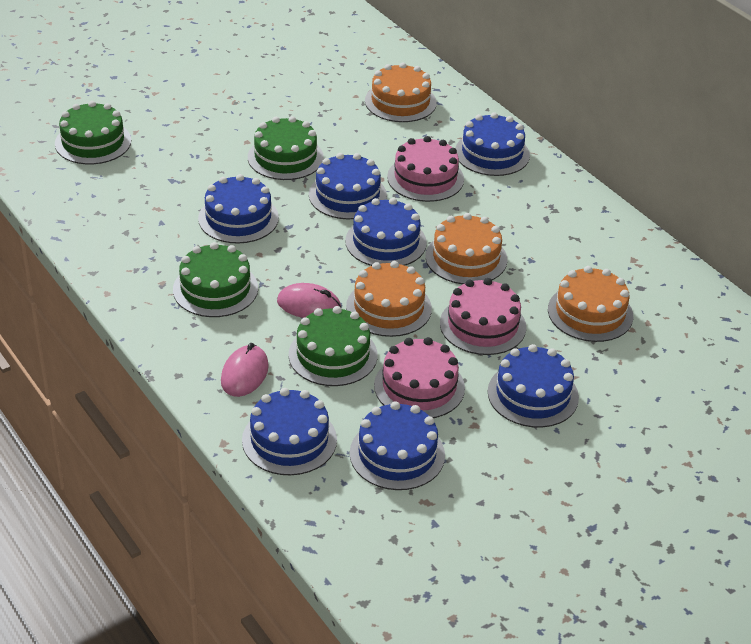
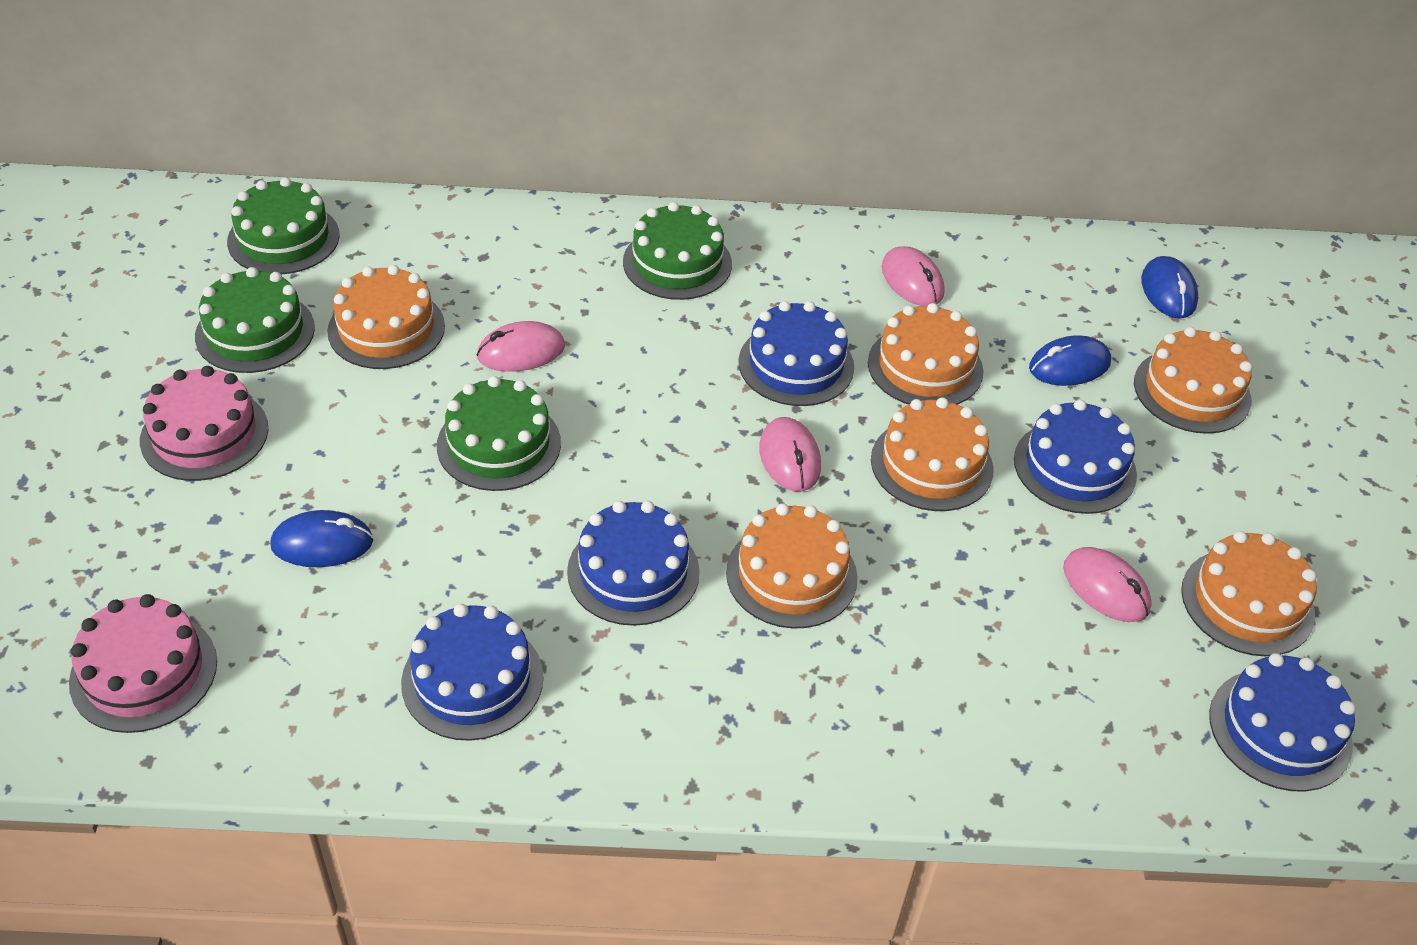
blue cake: 7 -> 5
blue mouse: 0 -> 3
orange cake: 4 -> 6
pink cake: 3 -> 2
pink mouse: 2 -> 4

